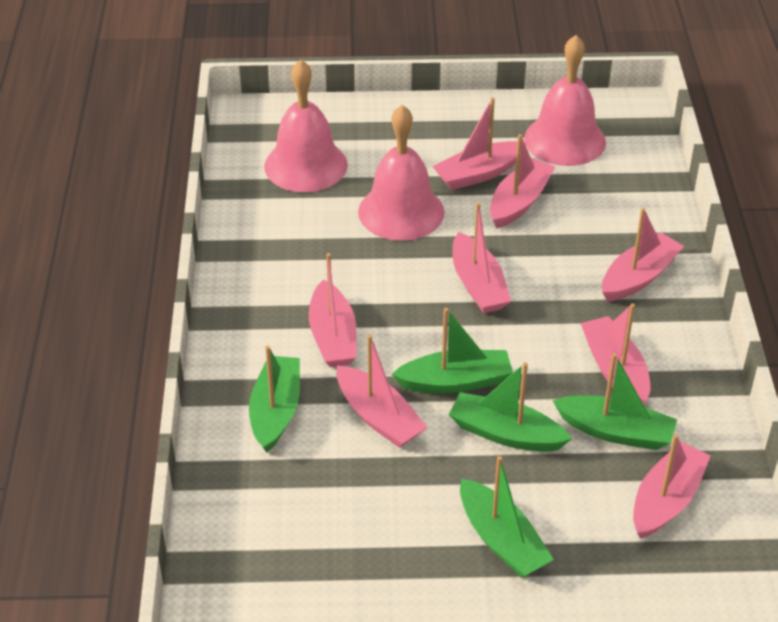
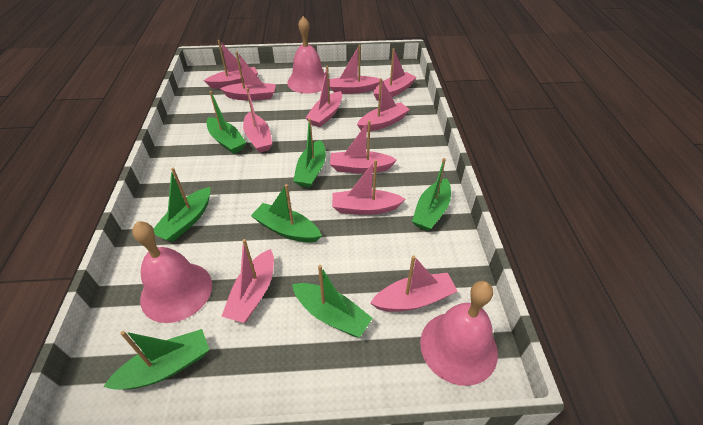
green boat: 5 -> 7
pink boat: 8 -> 11

